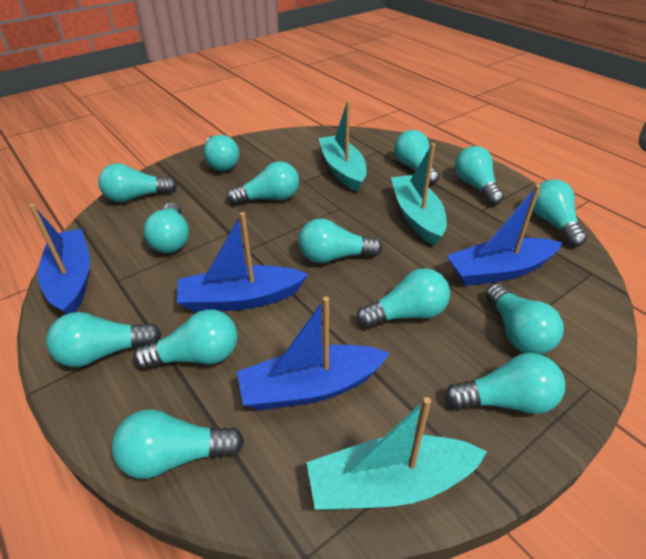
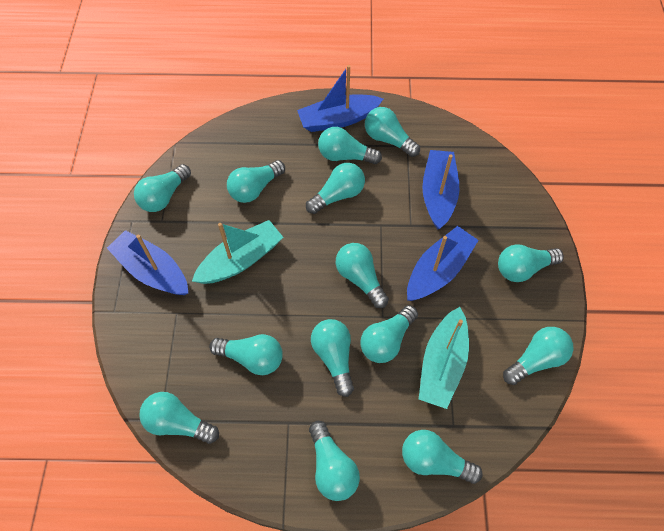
turquoise boat: 3 -> 2

